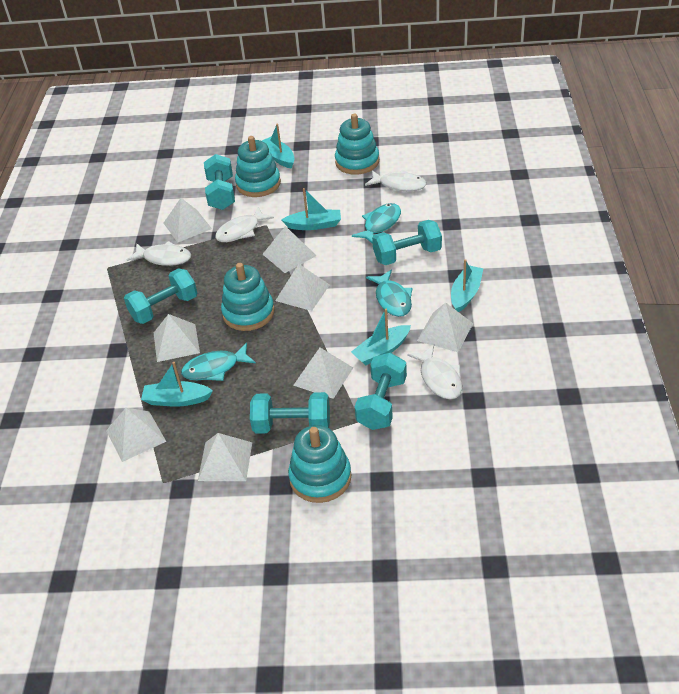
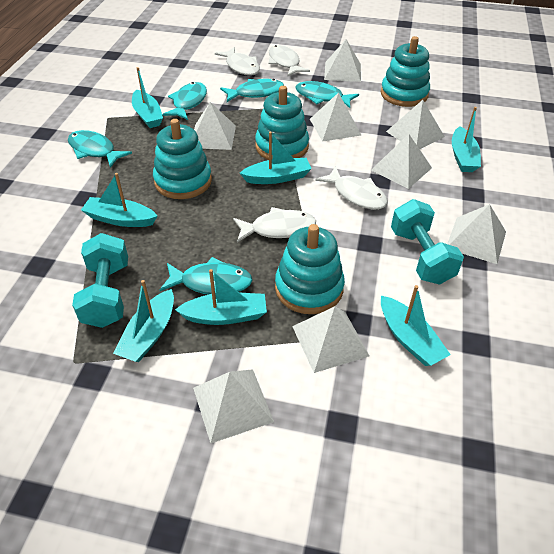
turquoise boat: 5 -> 7
turquoise dumbbell: 5 -> 2
turquoise fish: 3 -> 5

